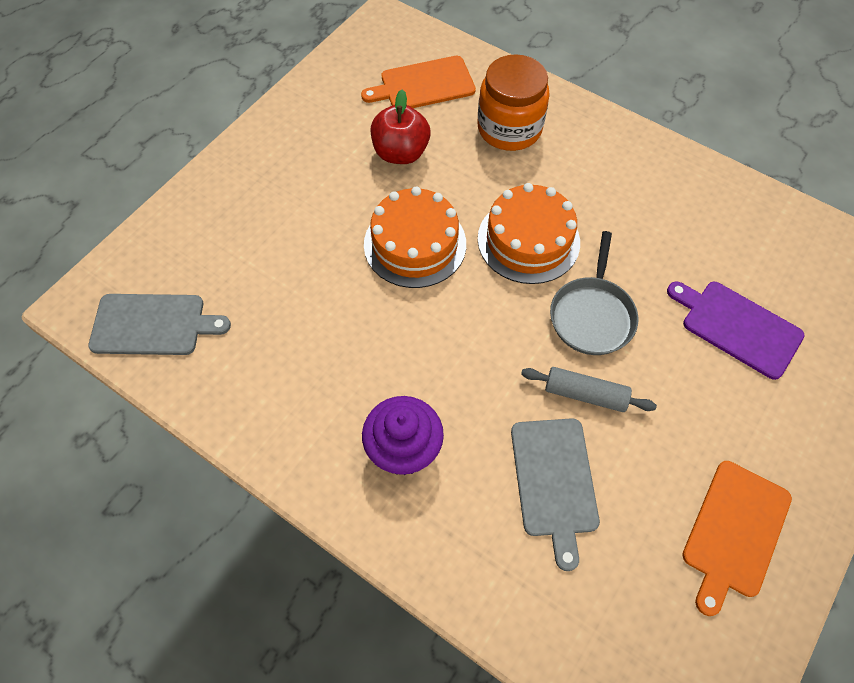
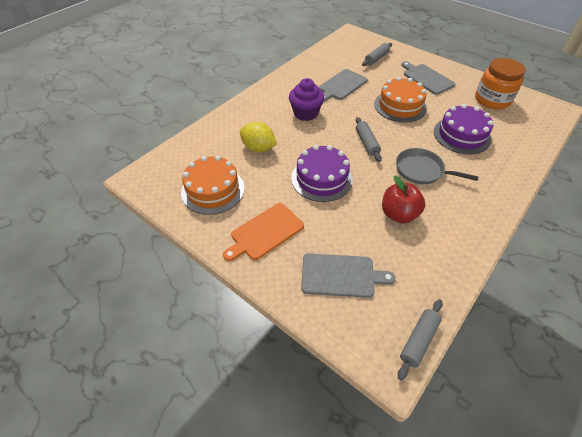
grey cutting board: 2 -> 3
grey rolling pin: 1 -> 3
orange cutting board: 2 -> 1
purple cake: 0 -> 2
purple cutting board: 1 -> 0
yellow lemon: 0 -> 1

